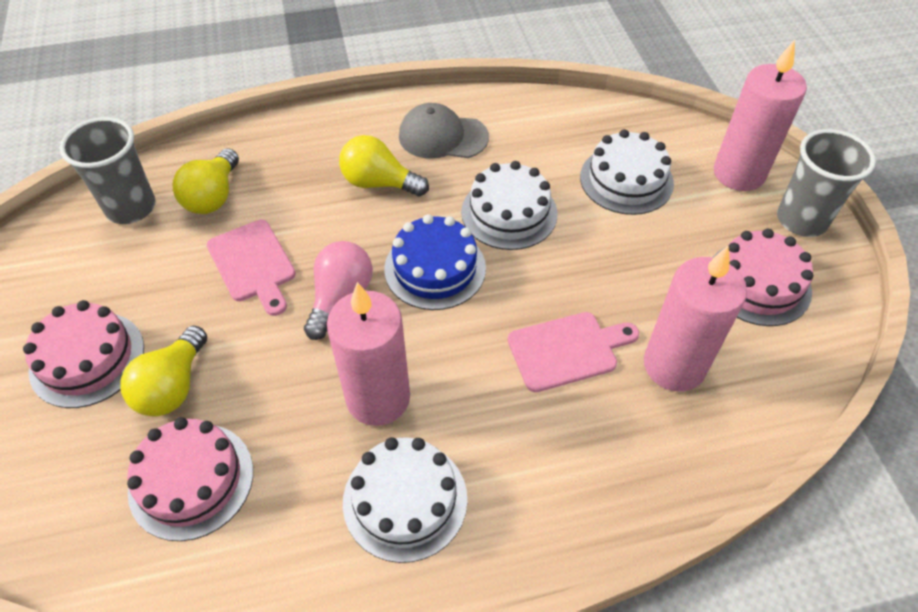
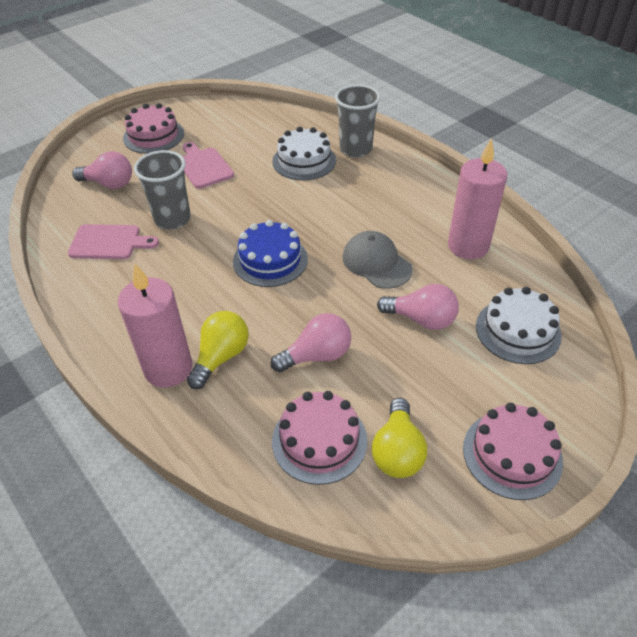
pink candle: 3 -> 2
pink light bulb: 1 -> 3
white cake: 3 -> 2
yellow light bulb: 3 -> 2

